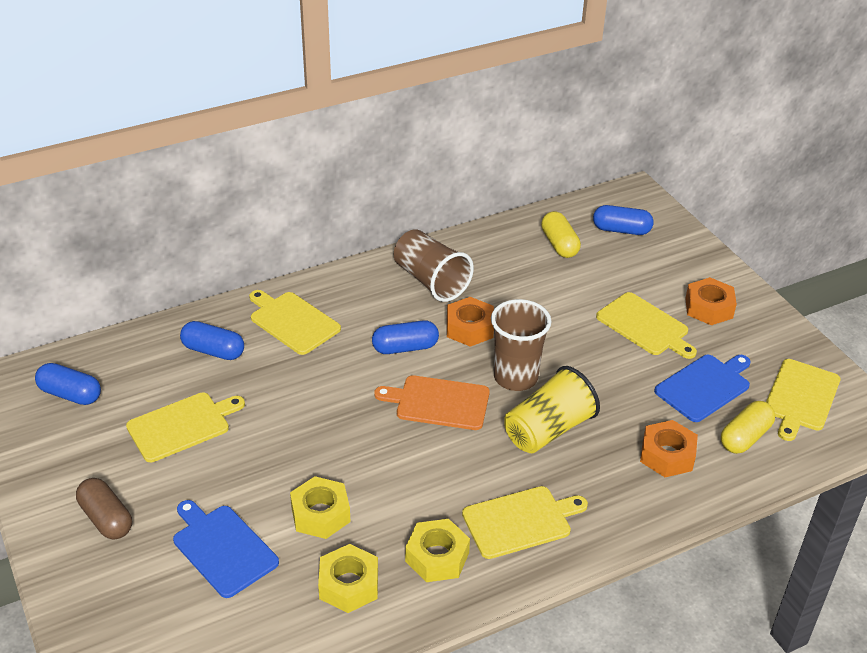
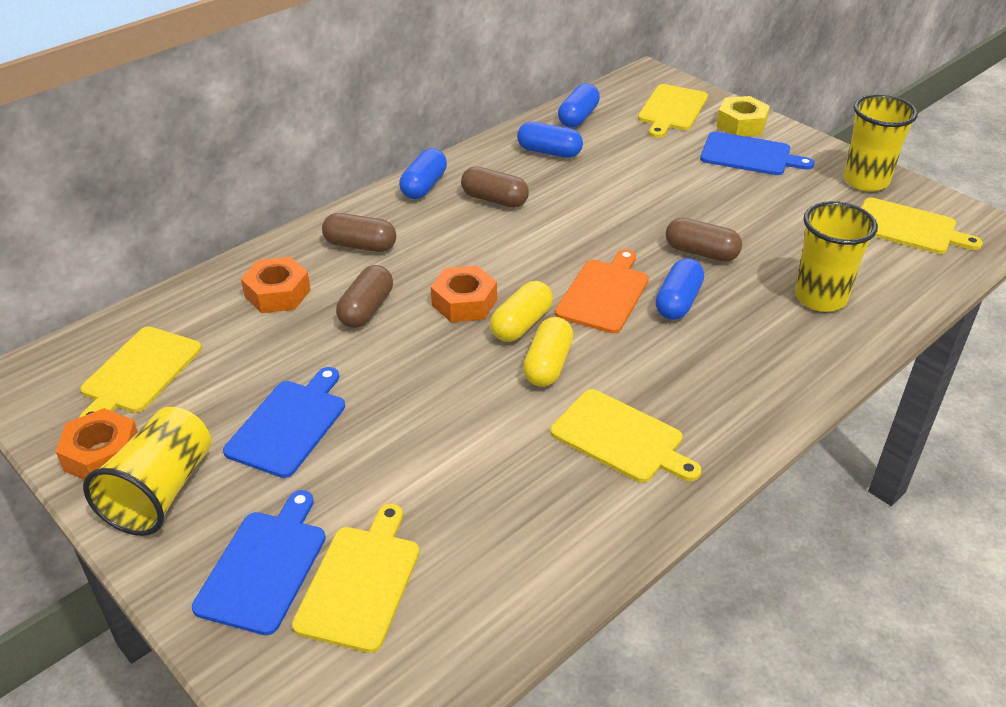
blue cutting board: 2 -> 3
brown capsule: 1 -> 4
brown cup: 2 -> 0
yellow cup: 1 -> 3
yellow nut: 3 -> 1

